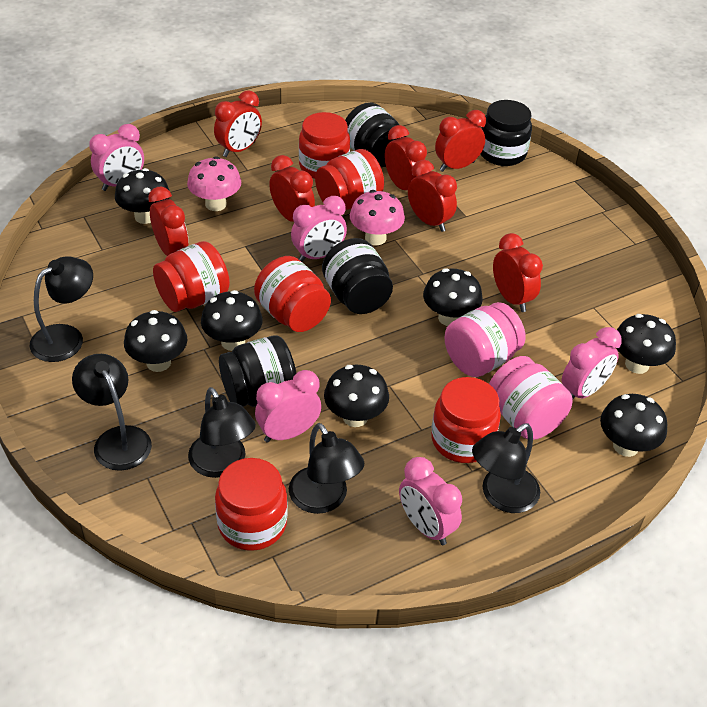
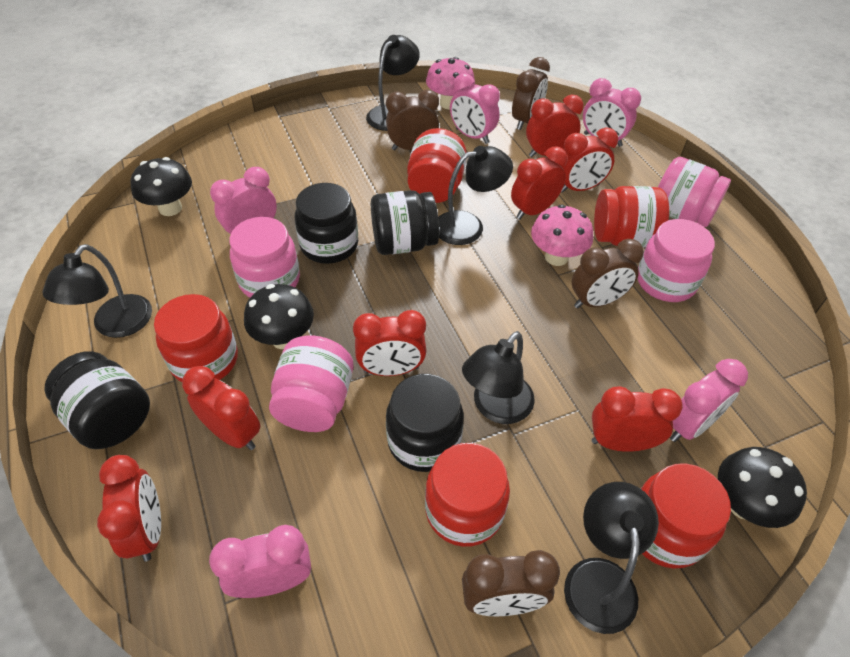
black mushroom: 7 -> 3
brown clock: 0 -> 4
pink jar: 2 -> 4
red jar: 6 -> 5

